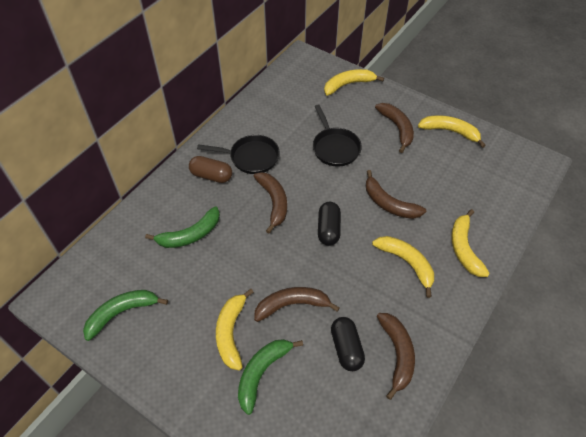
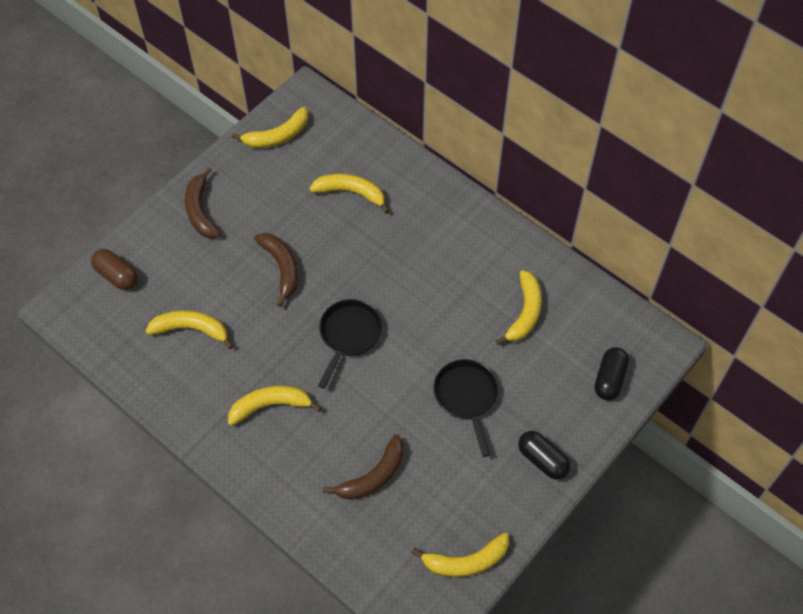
brown banana: 5 -> 3
green banana: 3 -> 0
yellow banana: 5 -> 6

